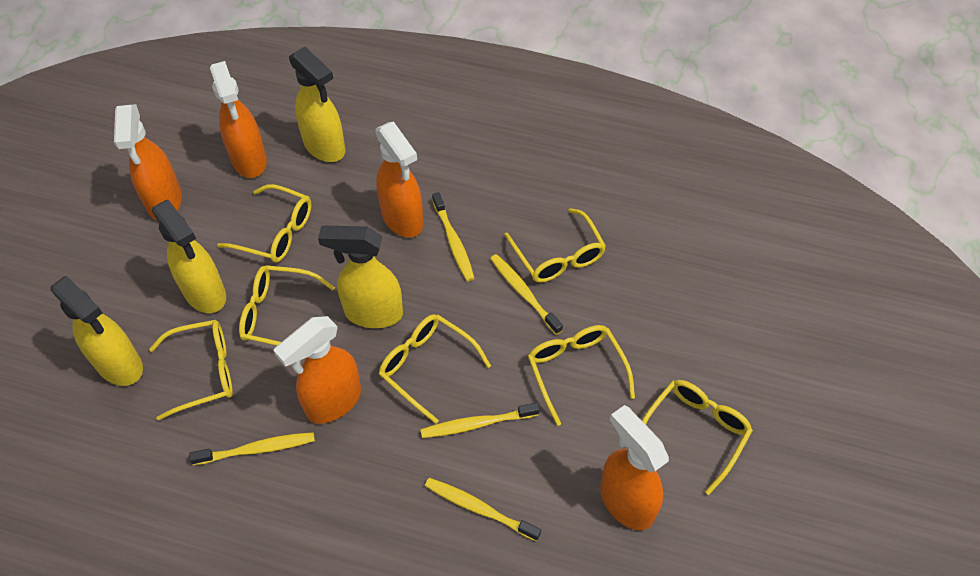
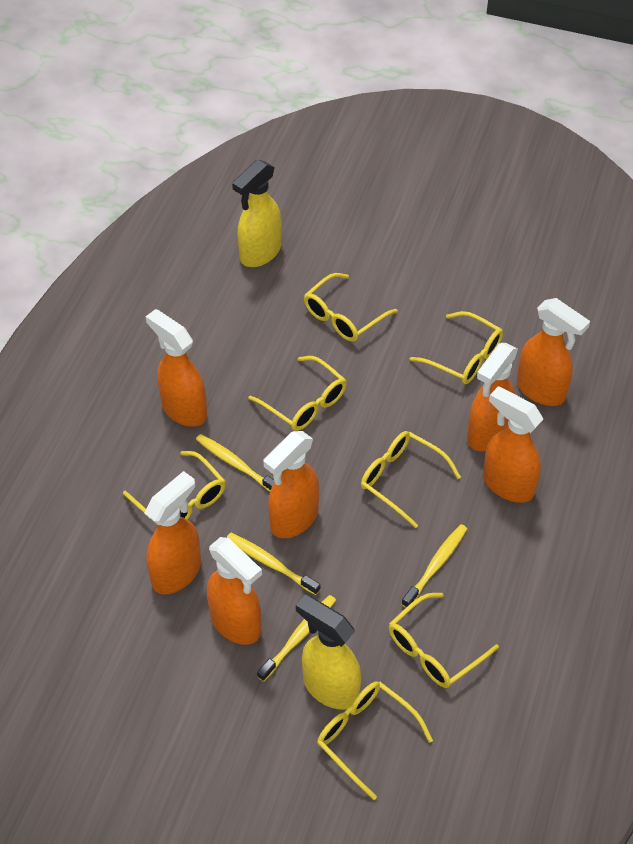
orange spray bottle: 5 -> 7
yellow spray bottle: 4 -> 2
yellow toothbrush: 5 -> 4

